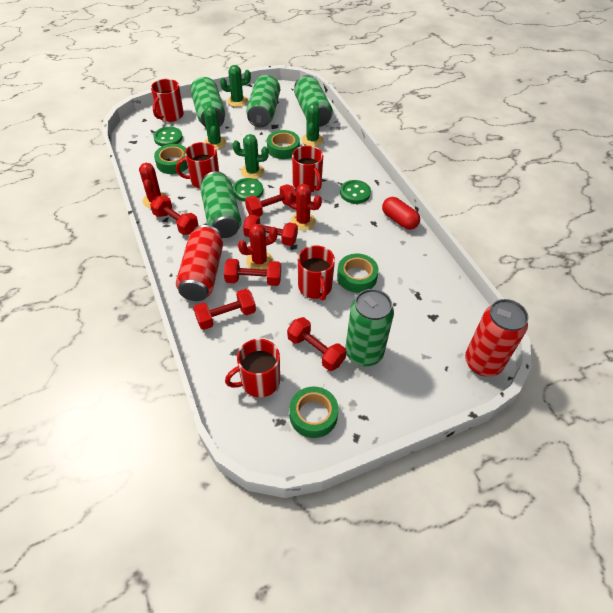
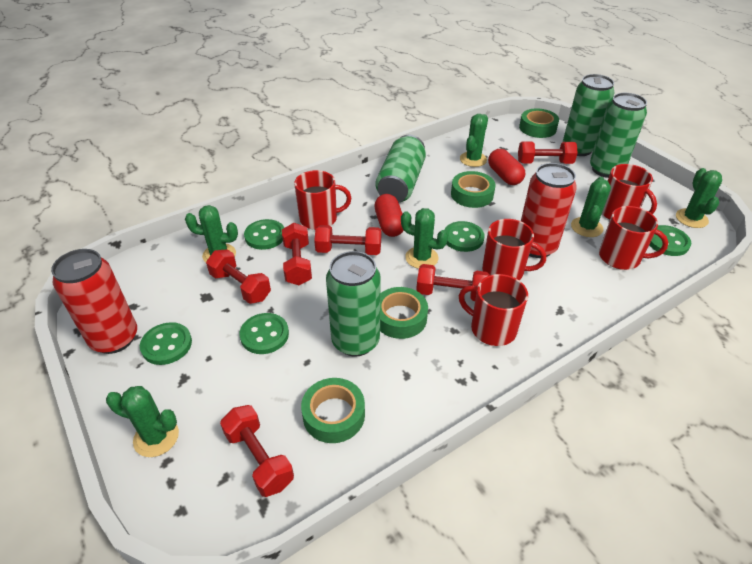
green button: 3 -> 5
green cactus: 4 -> 6
green can: 5 -> 4
red cactus: 3 -> 0
red capsule: 1 -> 2

